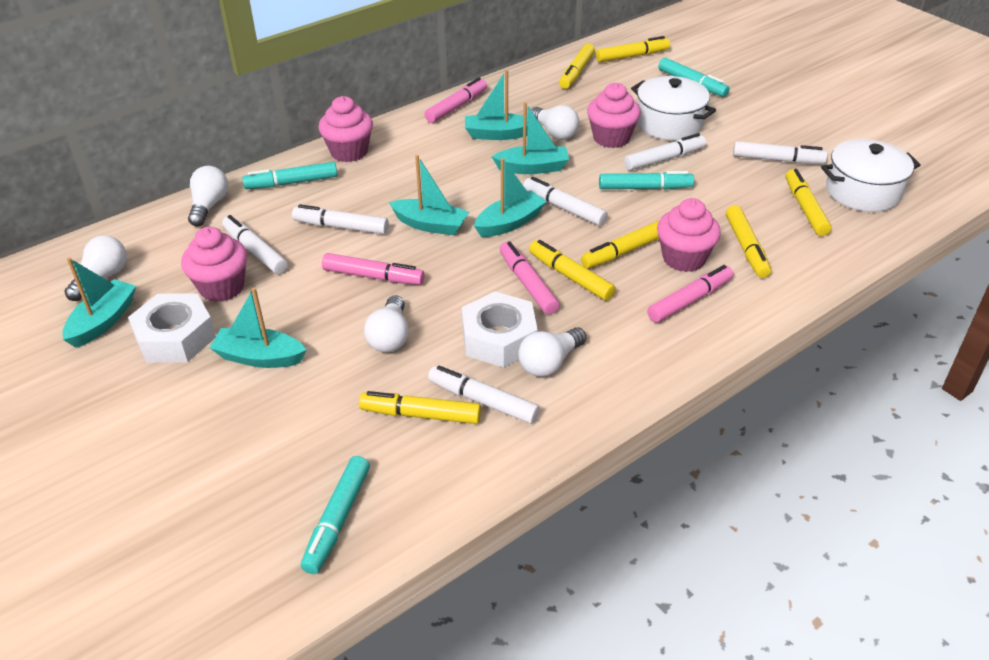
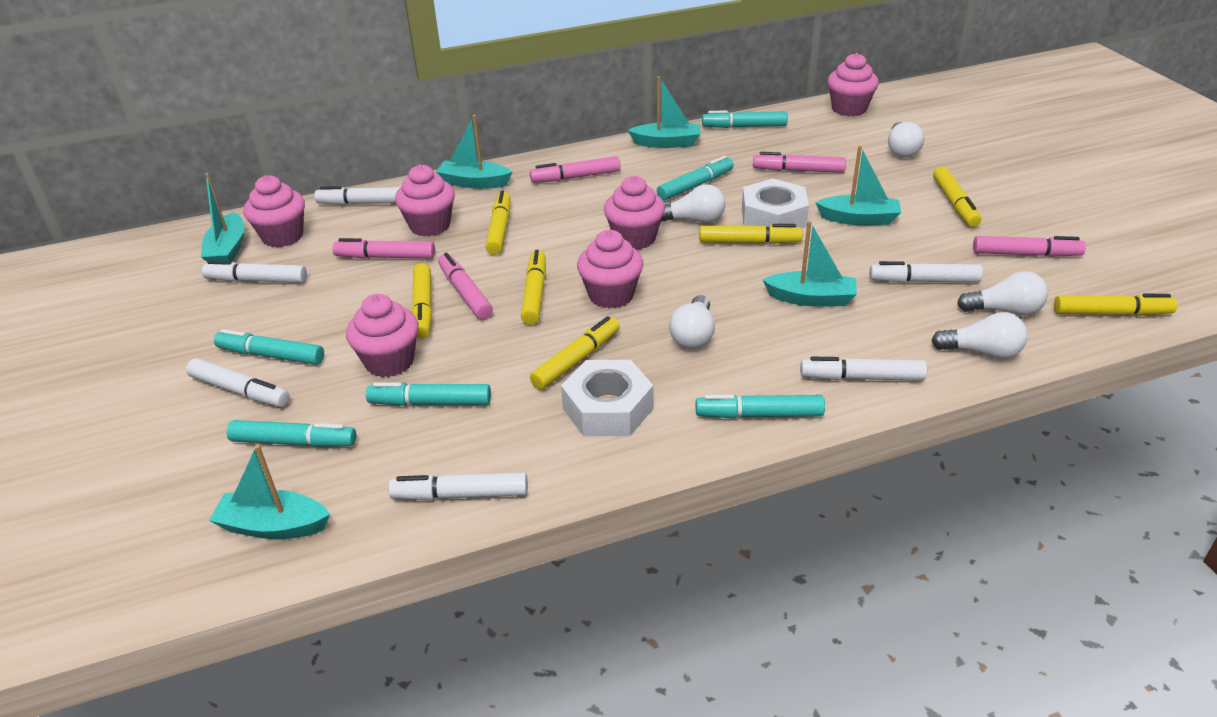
pink cupcake: 4 -> 6
pink marker: 4 -> 5
turquoise marker: 4 -> 6
white pot: 2 -> 0

